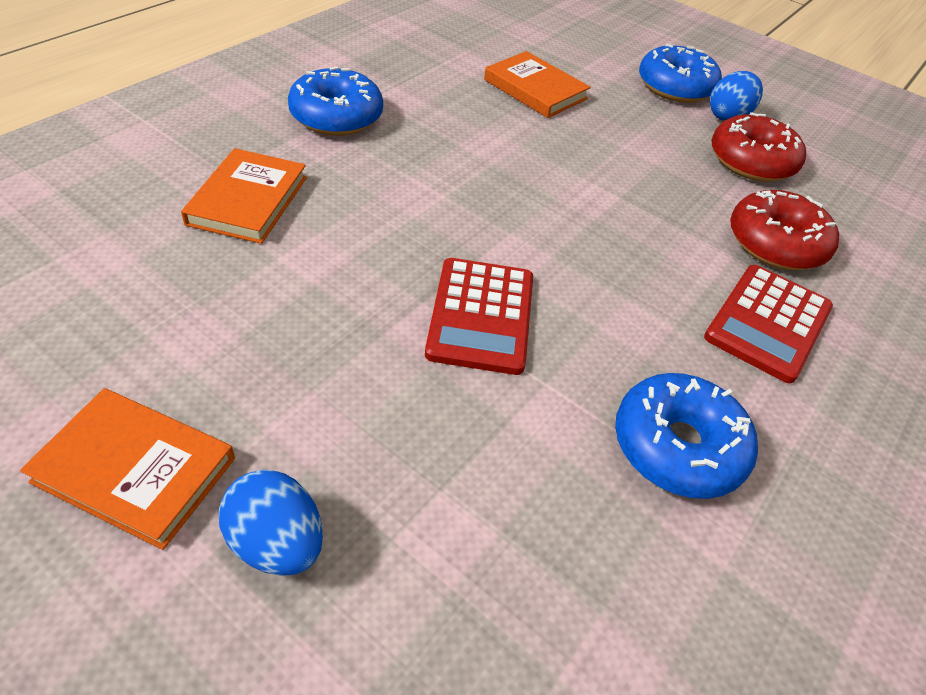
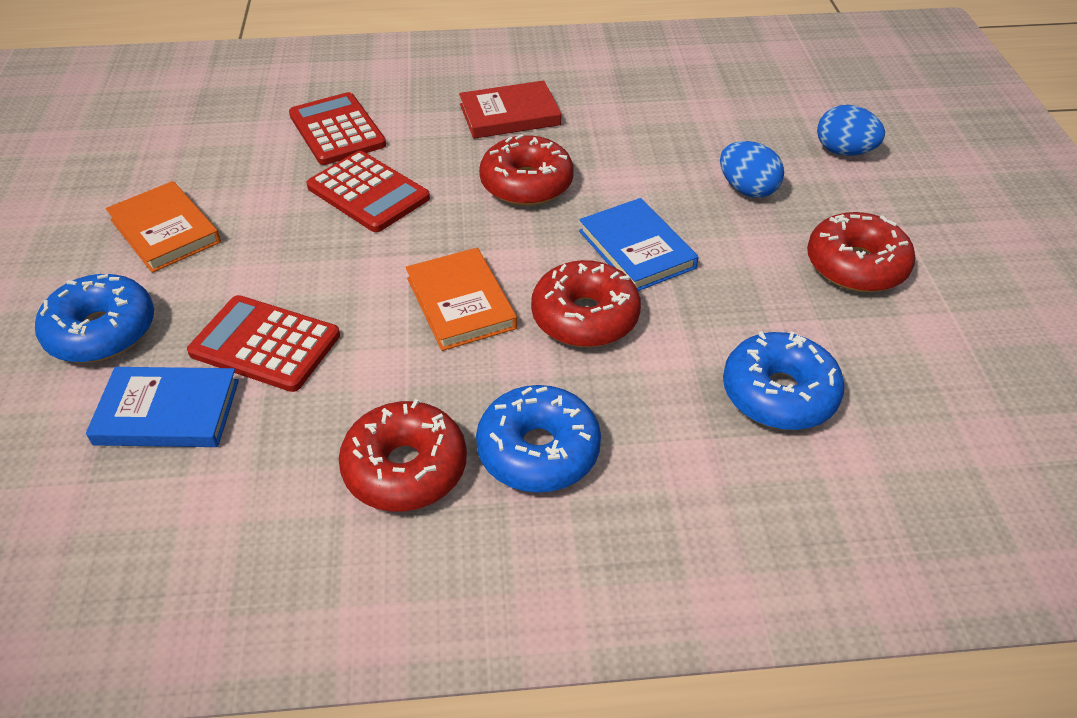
blue book: 0 -> 2
orange book: 3 -> 2
red book: 0 -> 1
red calculator: 2 -> 3
red donut: 2 -> 4

